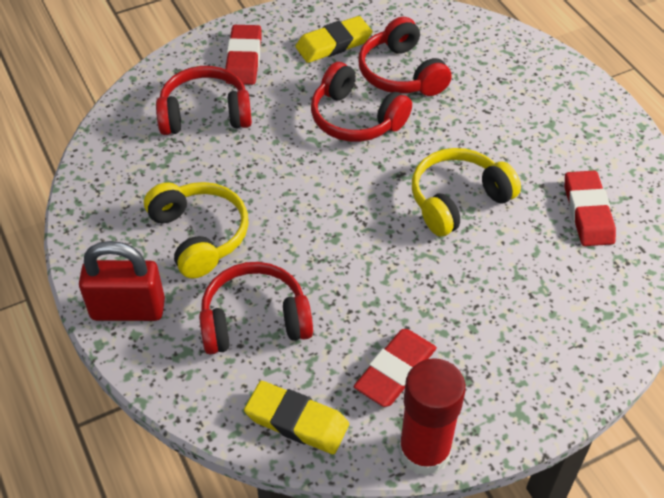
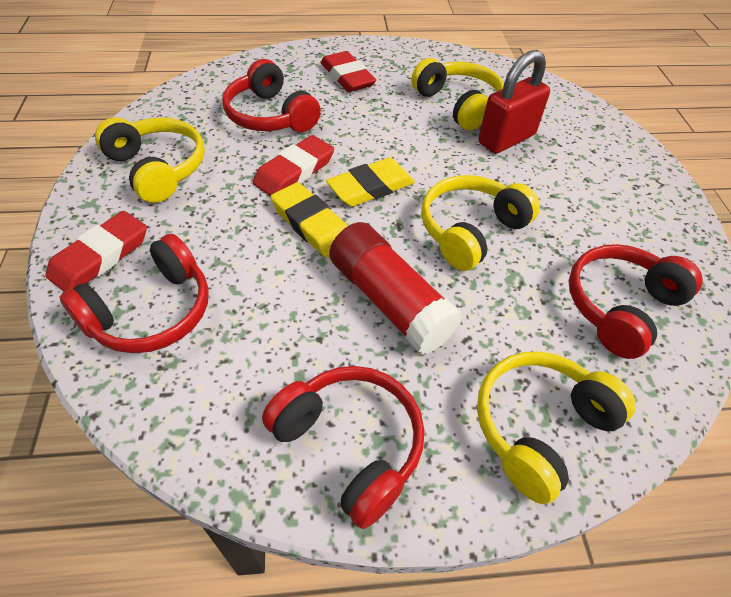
yellow headphones: 2 -> 4

